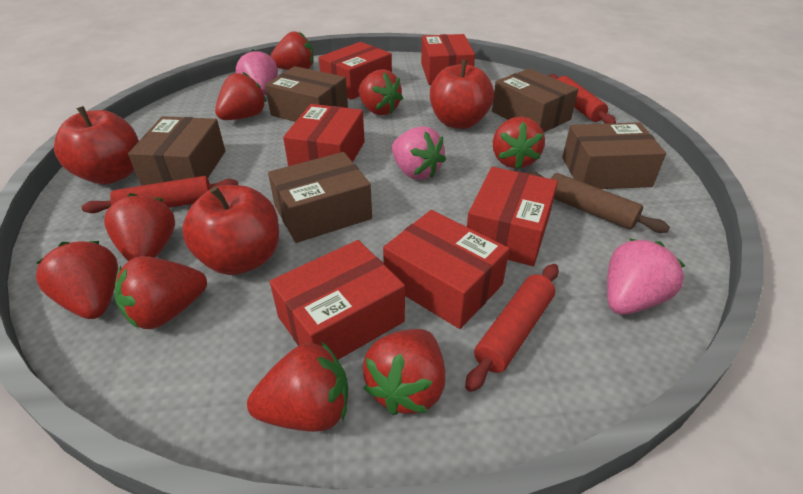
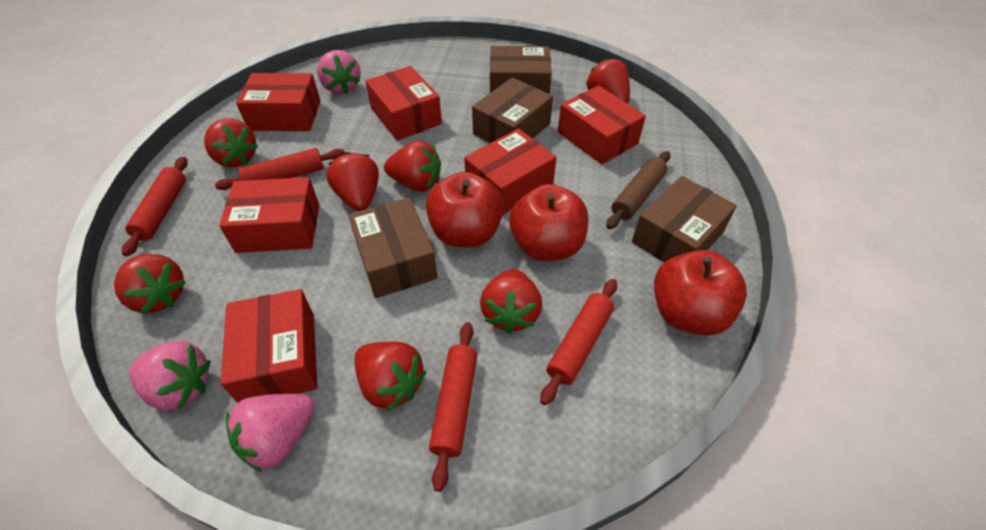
brown box: 5 -> 4
red rolling pin: 3 -> 4
red strawberry: 9 -> 7

